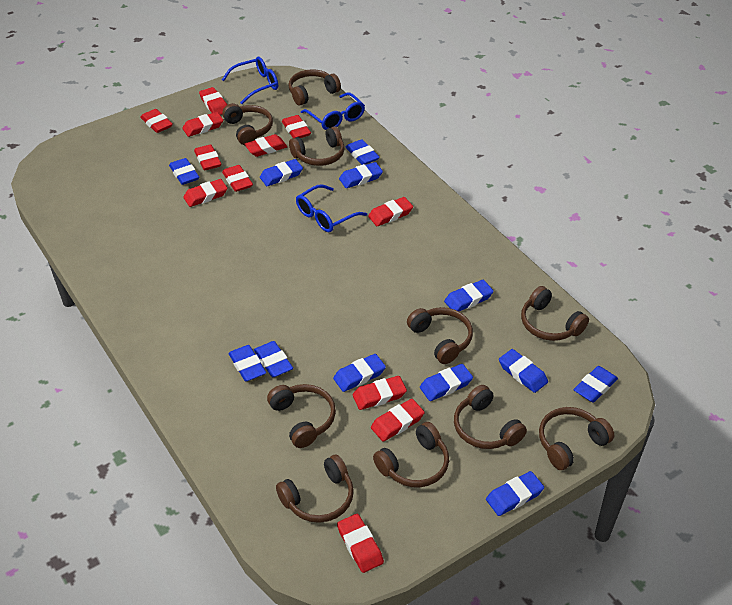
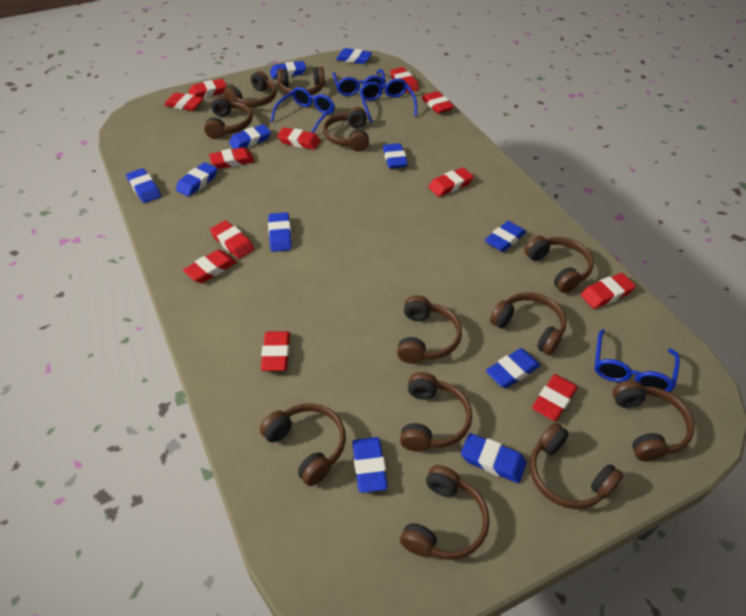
blue eraser: 12 -> 11
blue glasses: 3 -> 4
brown headphones: 10 -> 12

